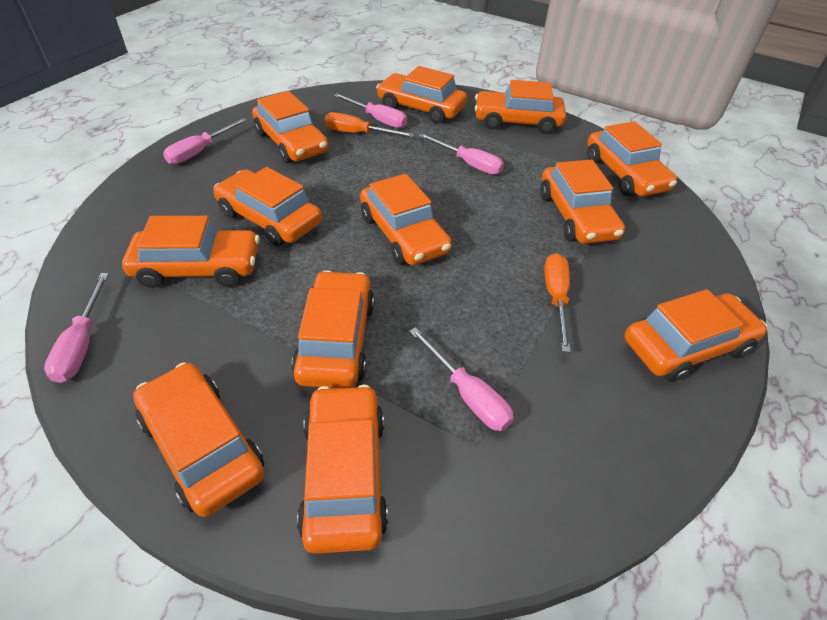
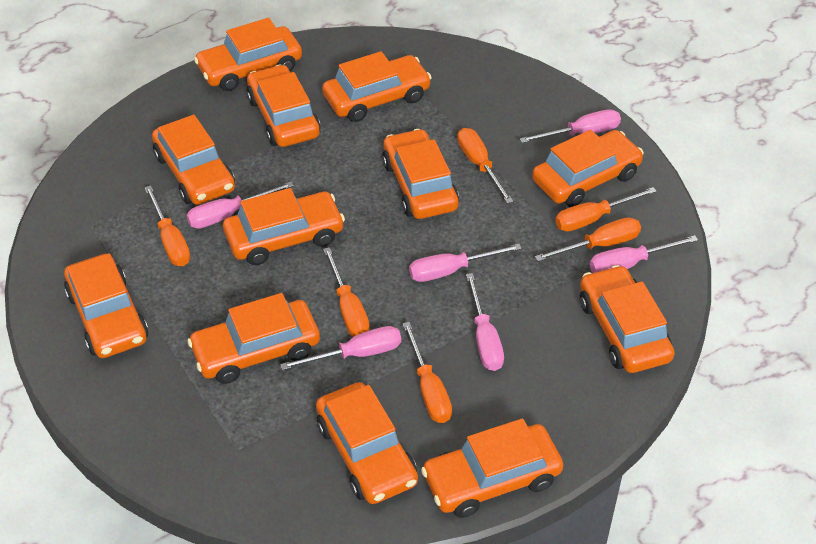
orange screwdriver: 2 -> 6
pink screwdriver: 5 -> 6

